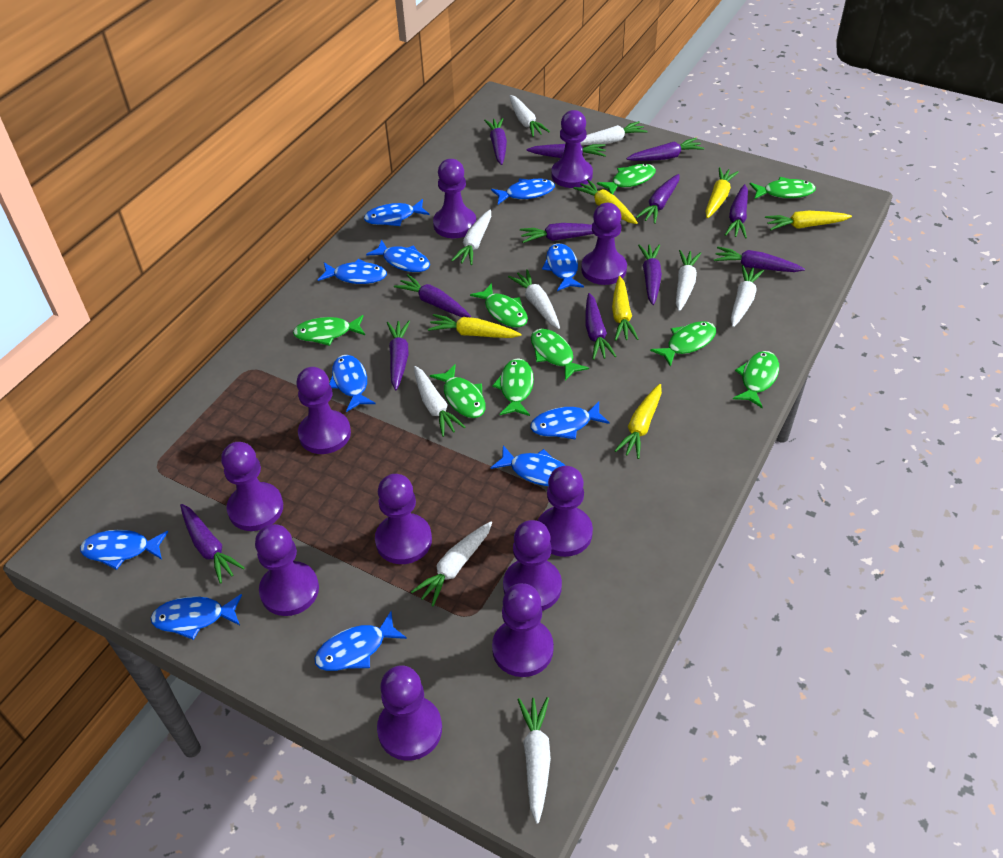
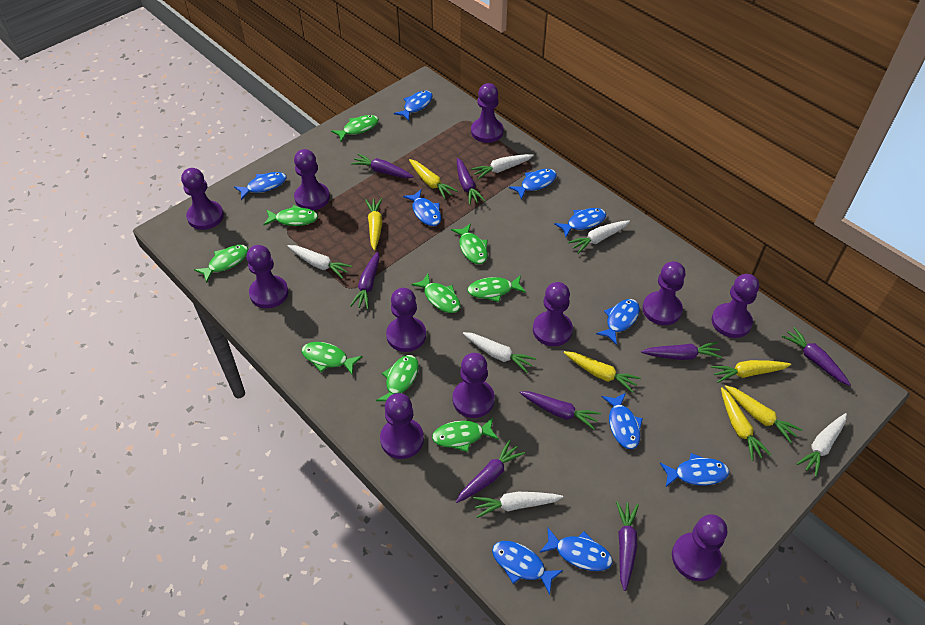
blue fish: 11 -> 10
purple carrot: 12 -> 8
white carrot: 9 -> 6

